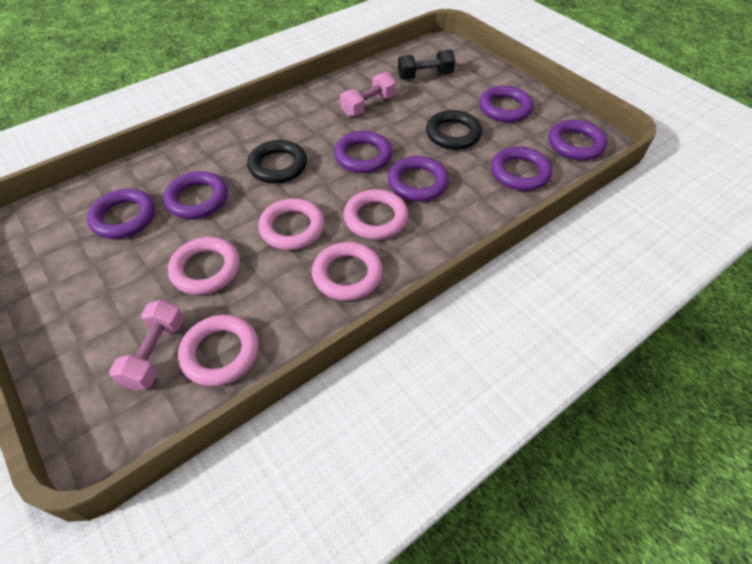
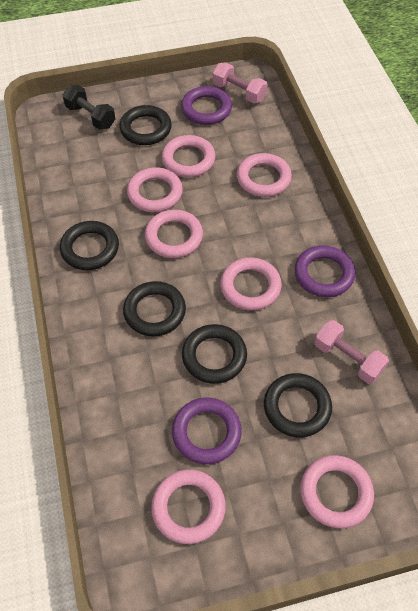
black ring: 2 -> 5
pink ring: 5 -> 7
purple ring: 7 -> 3

